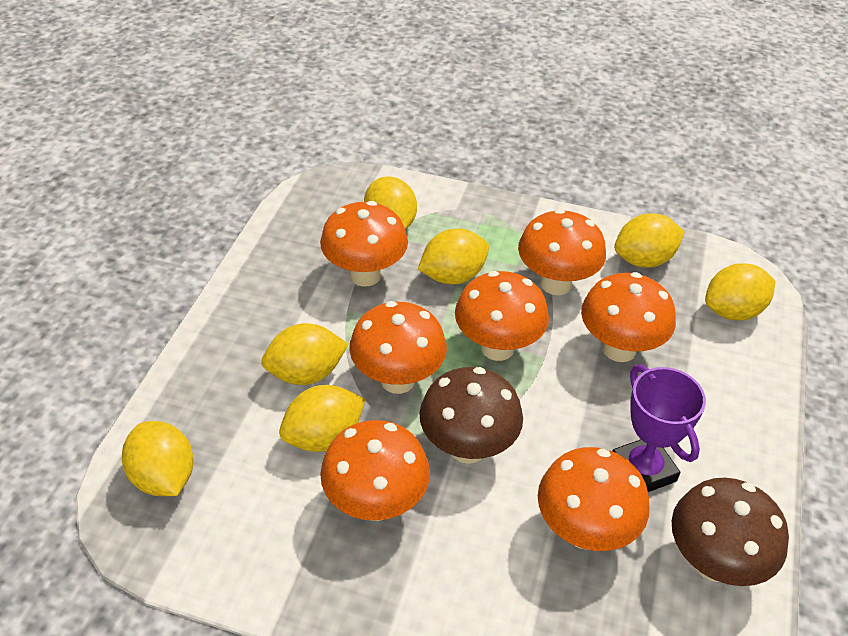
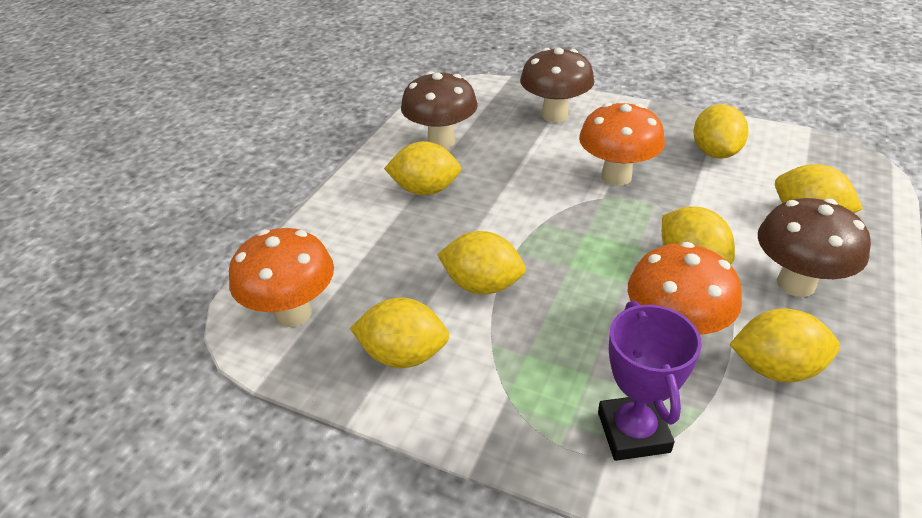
brown mushroom: 2 -> 3
orange mushroom: 7 -> 3

